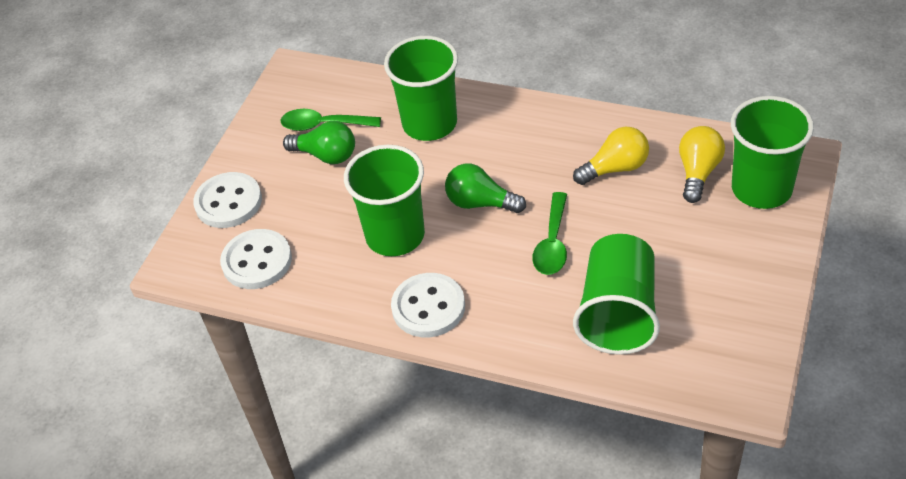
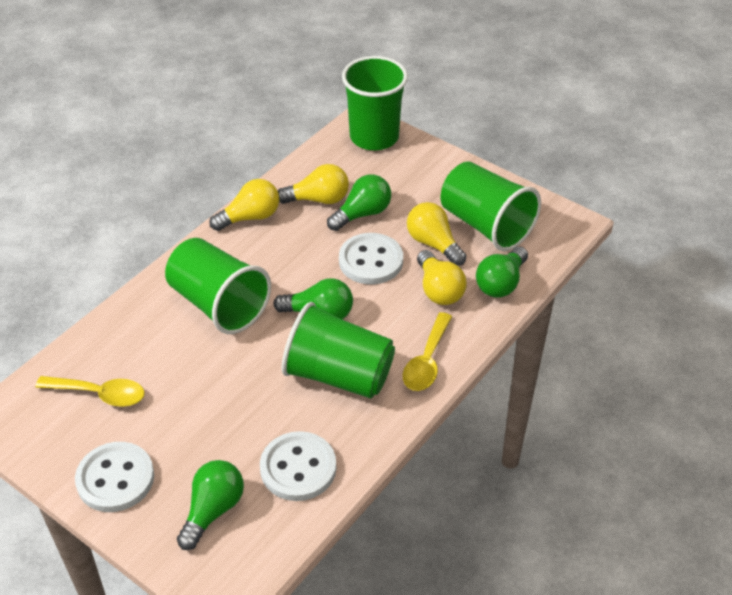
green light bulb: 2 -> 4
green spoon: 2 -> 0
yellow light bulb: 2 -> 4
yellow spoon: 0 -> 2

